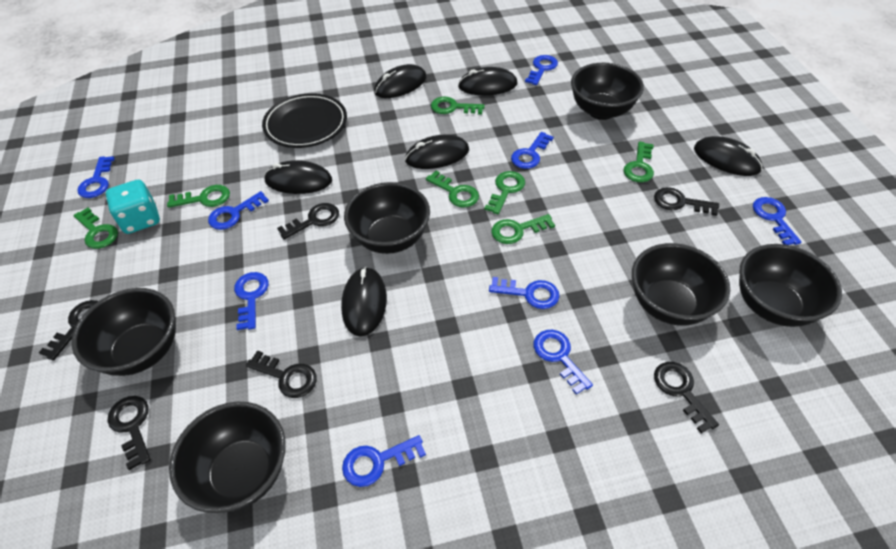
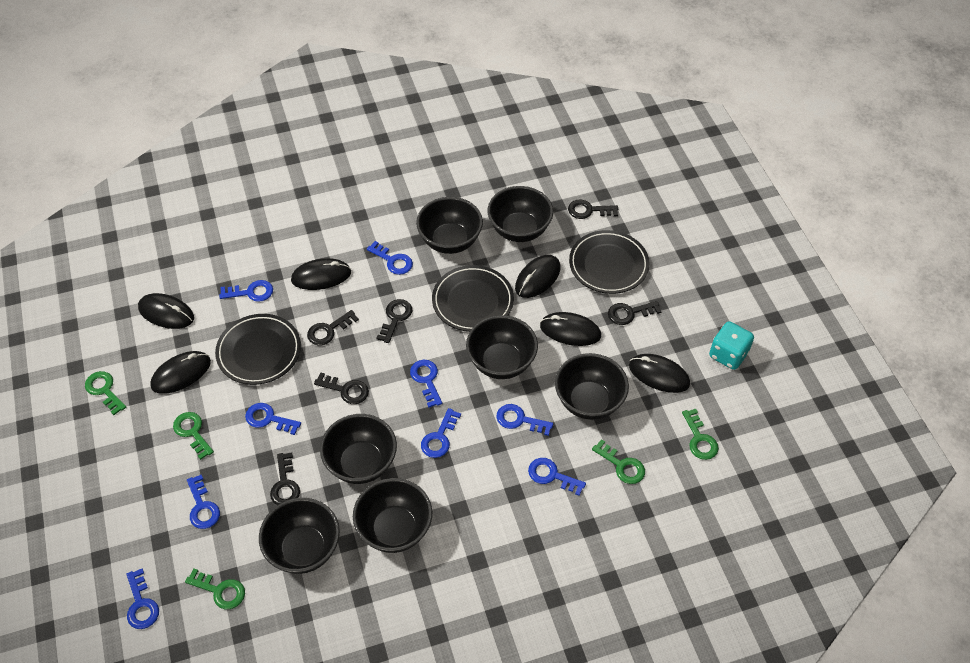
black bowl: 6 -> 7
black plate: 1 -> 3
green key: 7 -> 5

